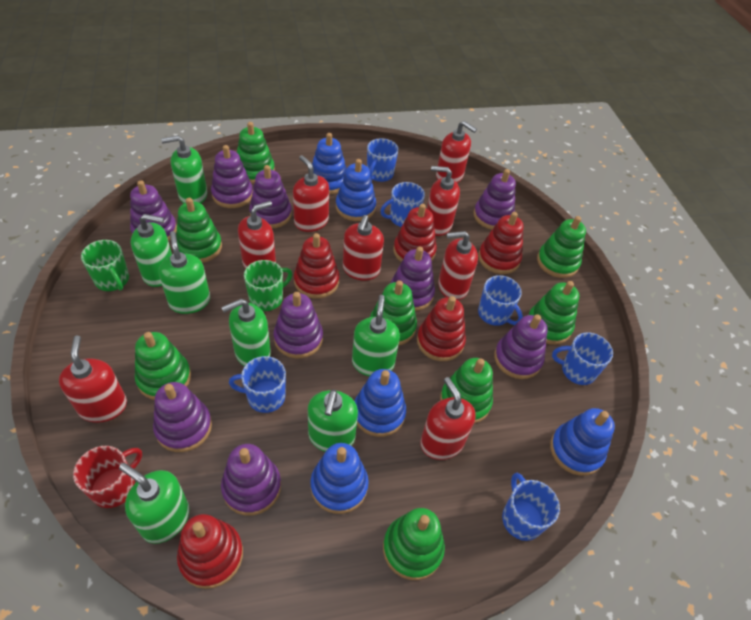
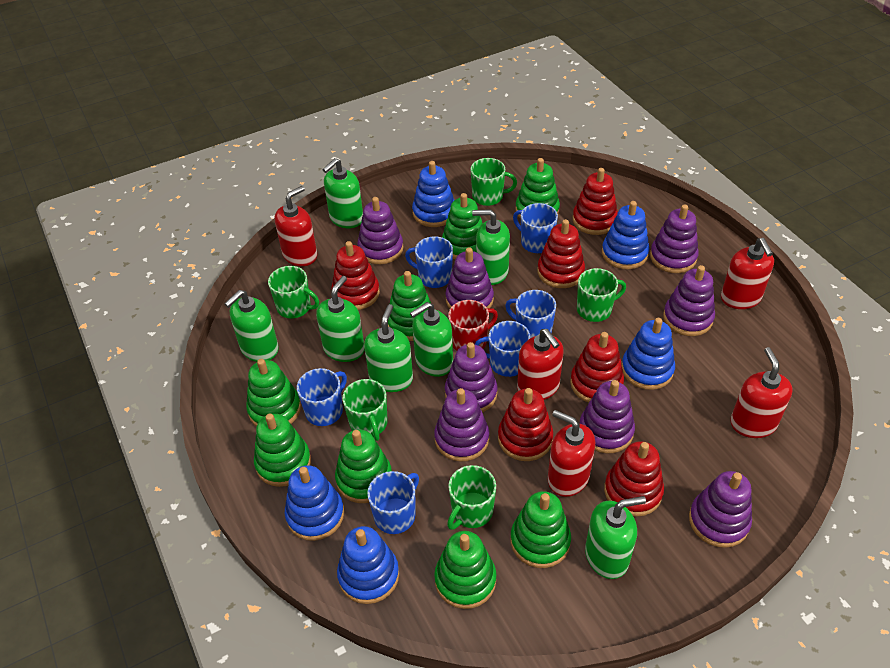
green mug: 2 -> 5
purple stacking toy: 9 -> 8
red soap dispenser: 8 -> 5
red stacking toy: 5 -> 6

